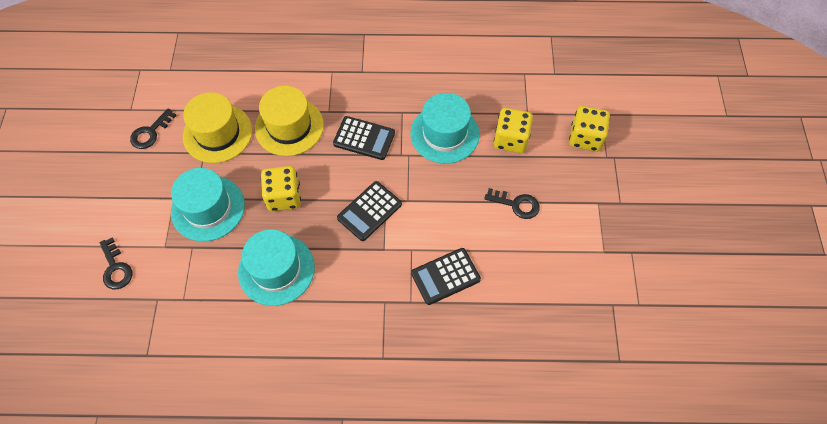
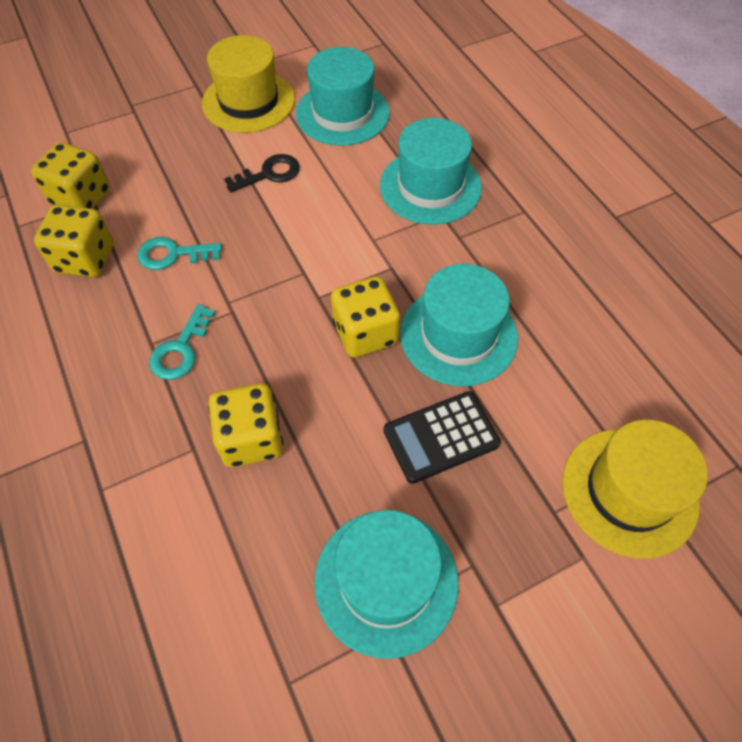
black calculator: 3 -> 1
black key: 3 -> 1
turquoise hat: 3 -> 4
turquoise key: 0 -> 2
yellow dice: 3 -> 4

